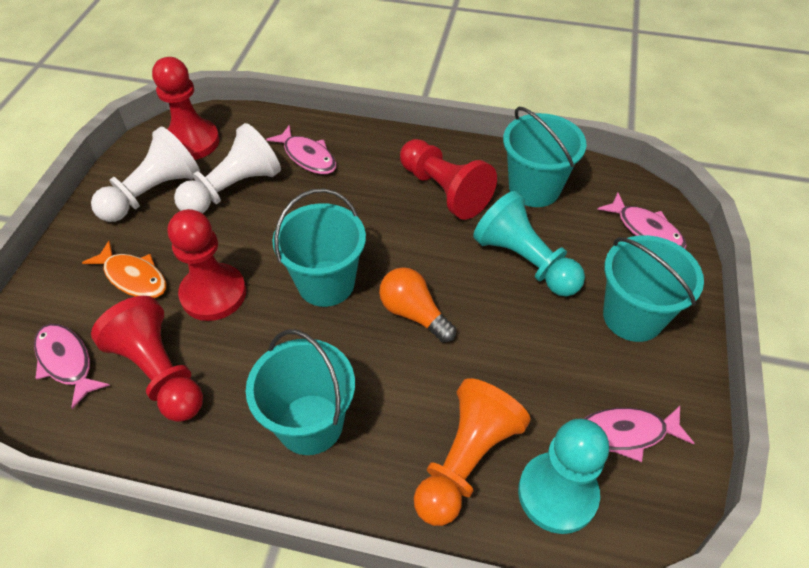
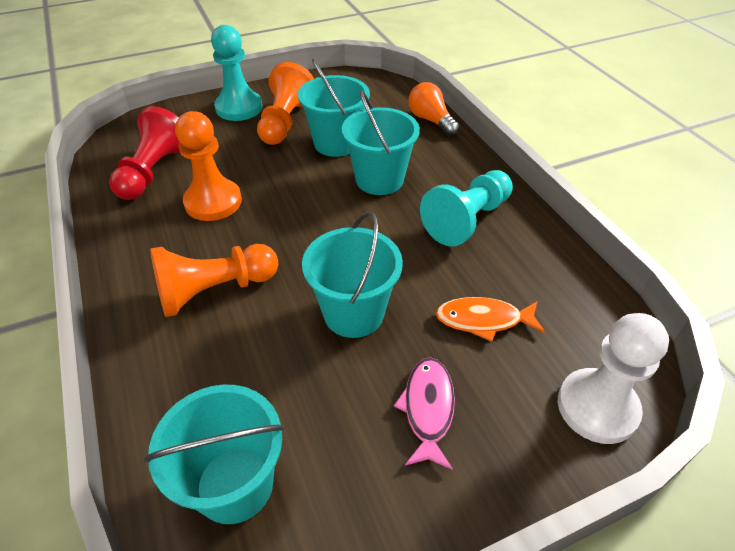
orange pawn: 1 -> 3
pink fish: 4 -> 1
red pawn: 4 -> 1
white pawn: 2 -> 1

